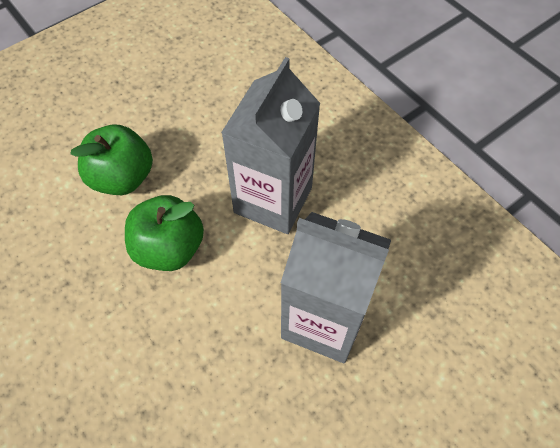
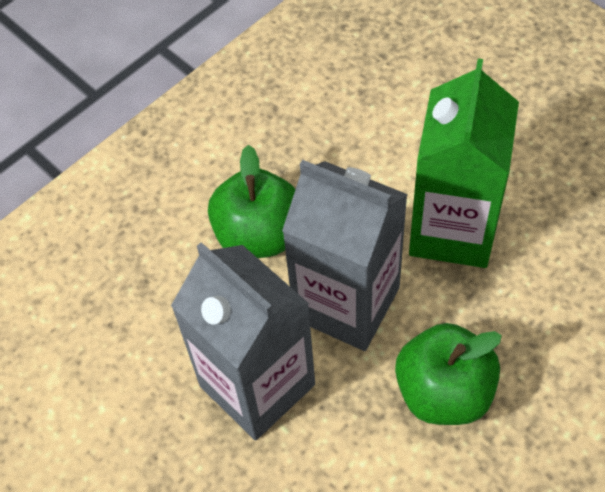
green carton: 0 -> 1

